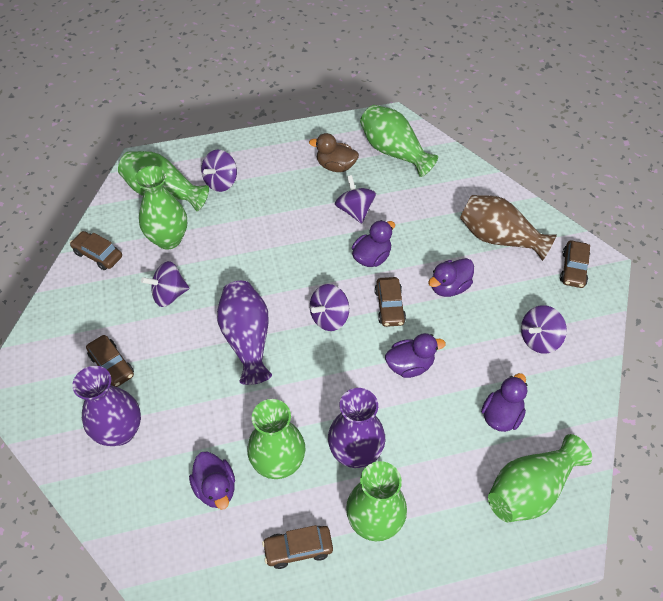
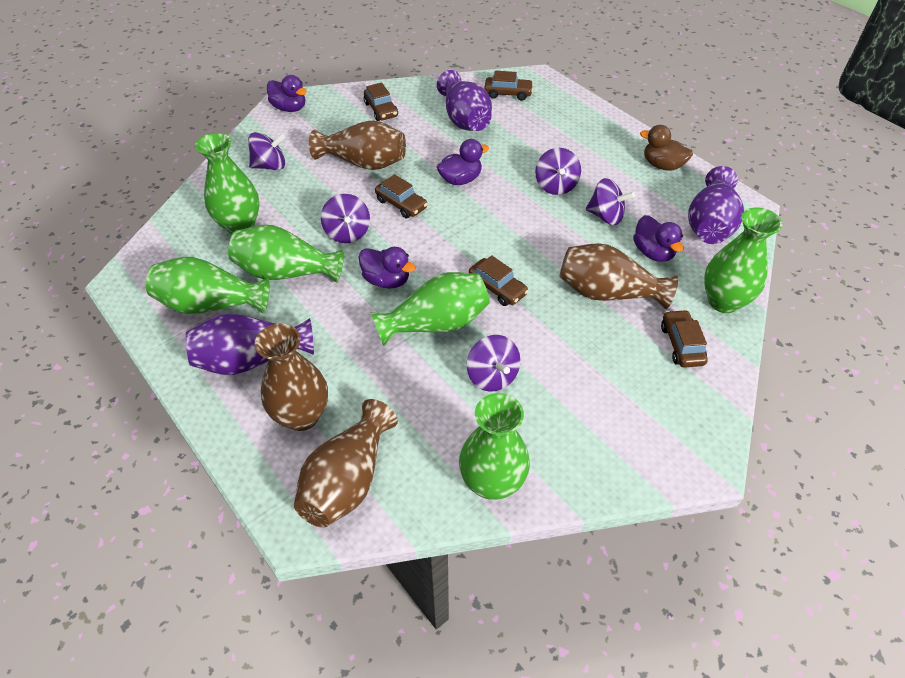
brown vase: 1 -> 4
purple duck: 5 -> 4

